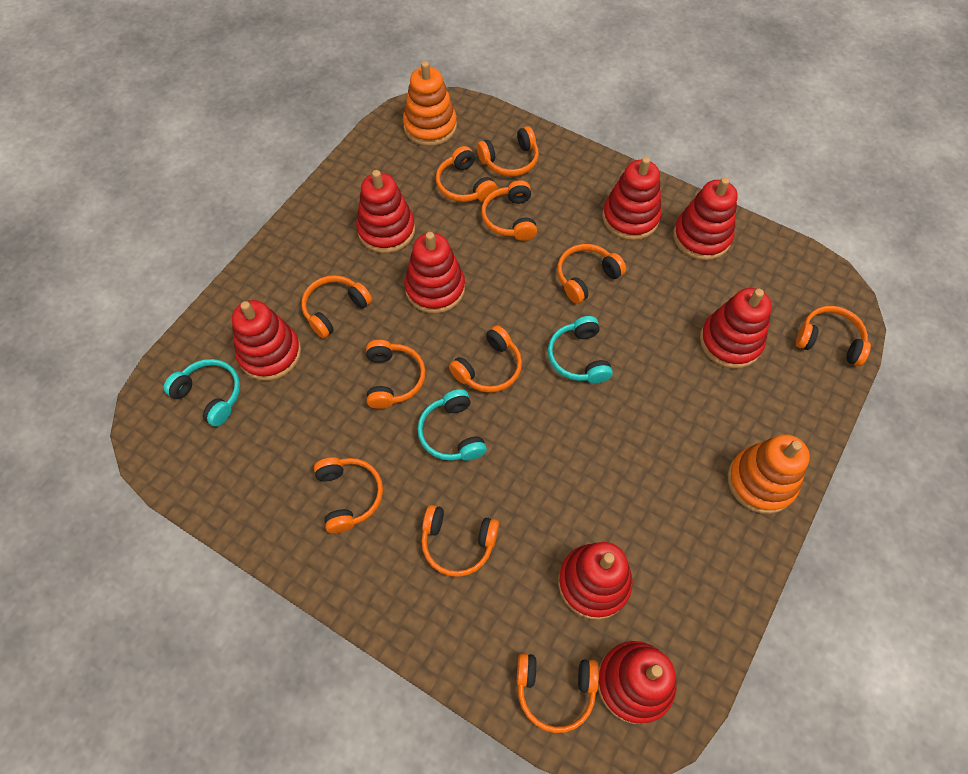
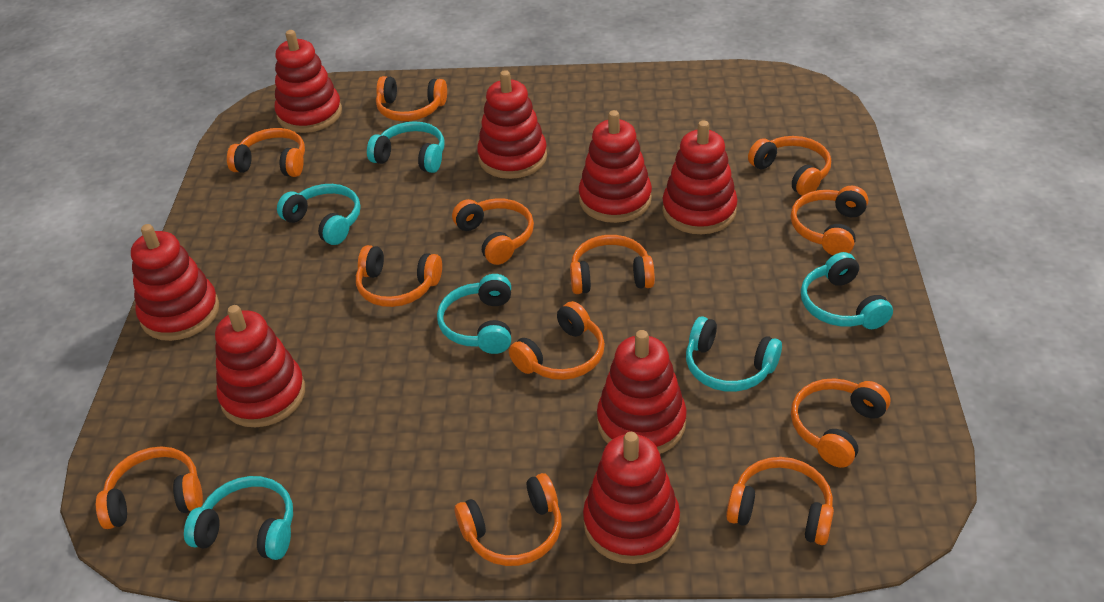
orange headphones: 11 -> 12
orange stacking toy: 2 -> 0
turquoise headphones: 3 -> 6

